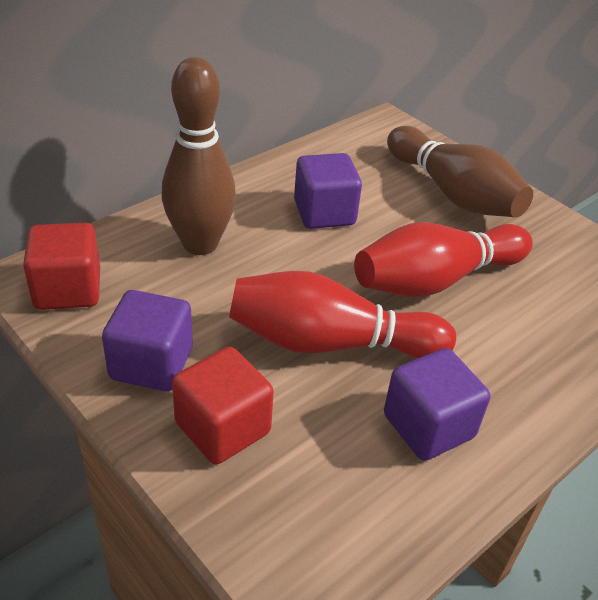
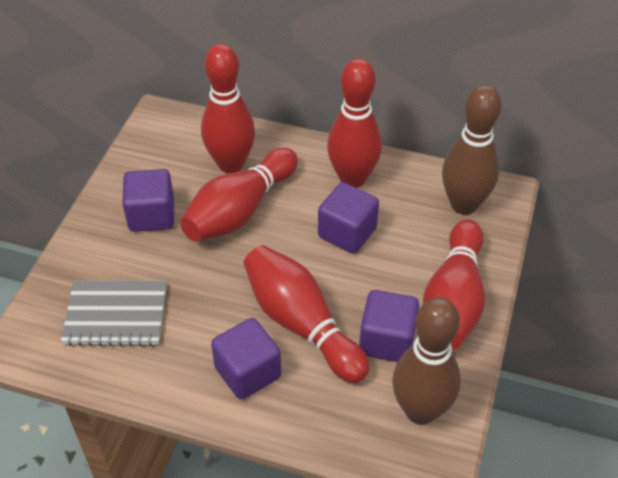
grey notebook: 0 -> 1
purple cube: 3 -> 4
red bowling pin: 2 -> 5
red cube: 2 -> 0

